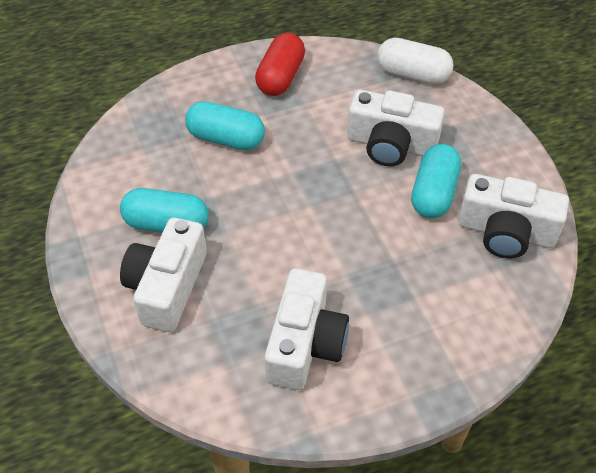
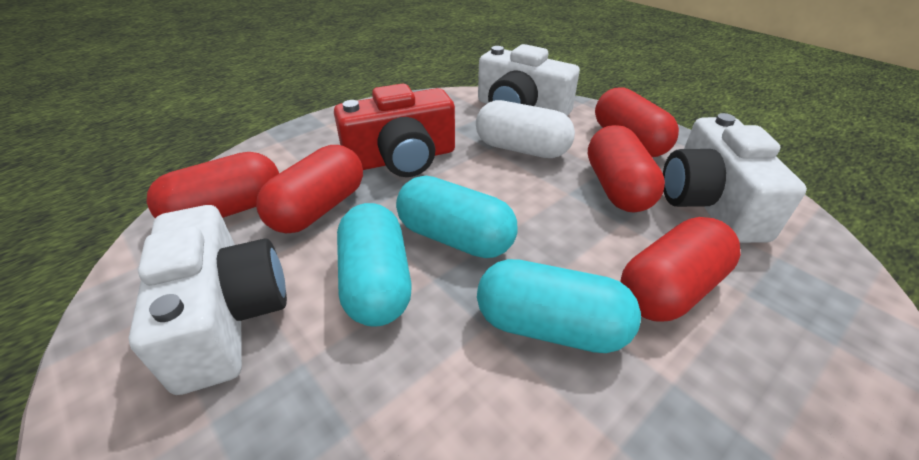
red camera: 0 -> 1
red capsule: 1 -> 5
white camera: 4 -> 3

